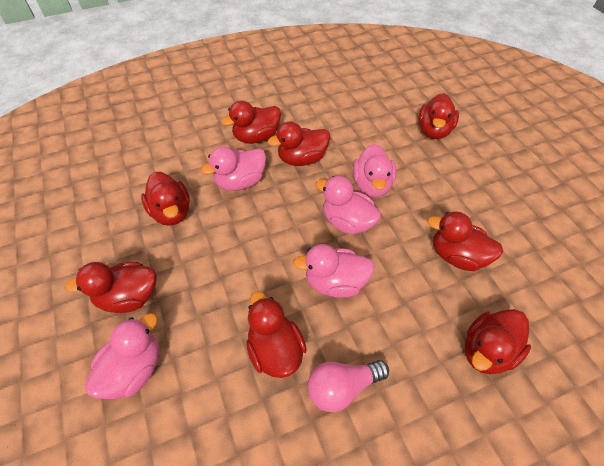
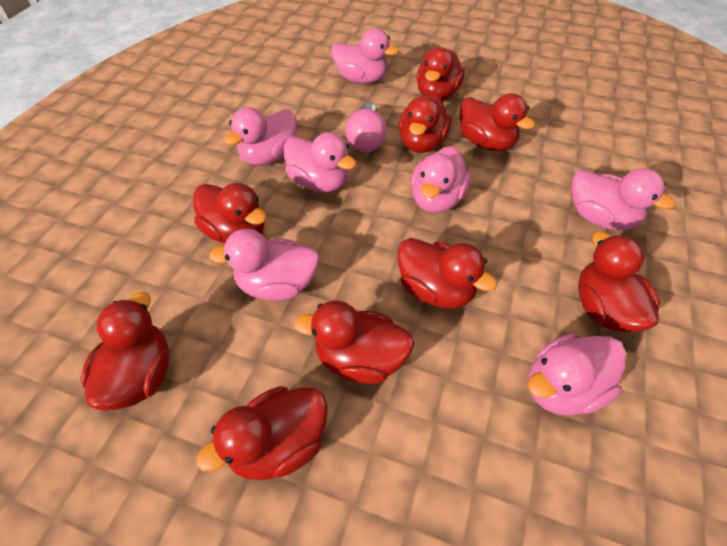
pink duck: 5 -> 7
red duck: 8 -> 9

